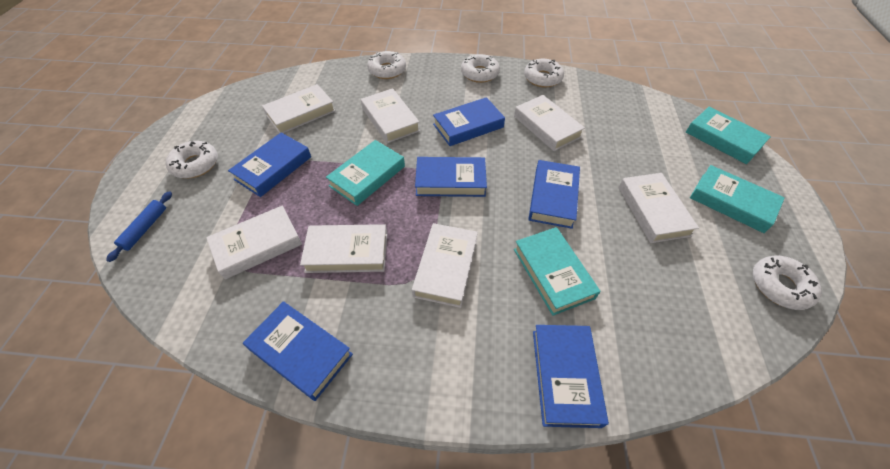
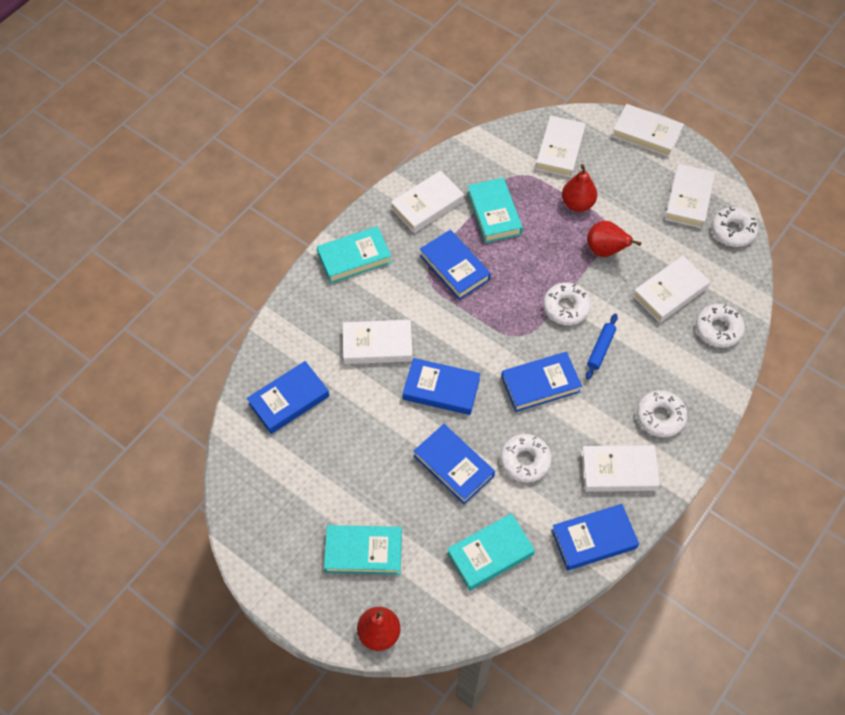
red pear: 0 -> 3

